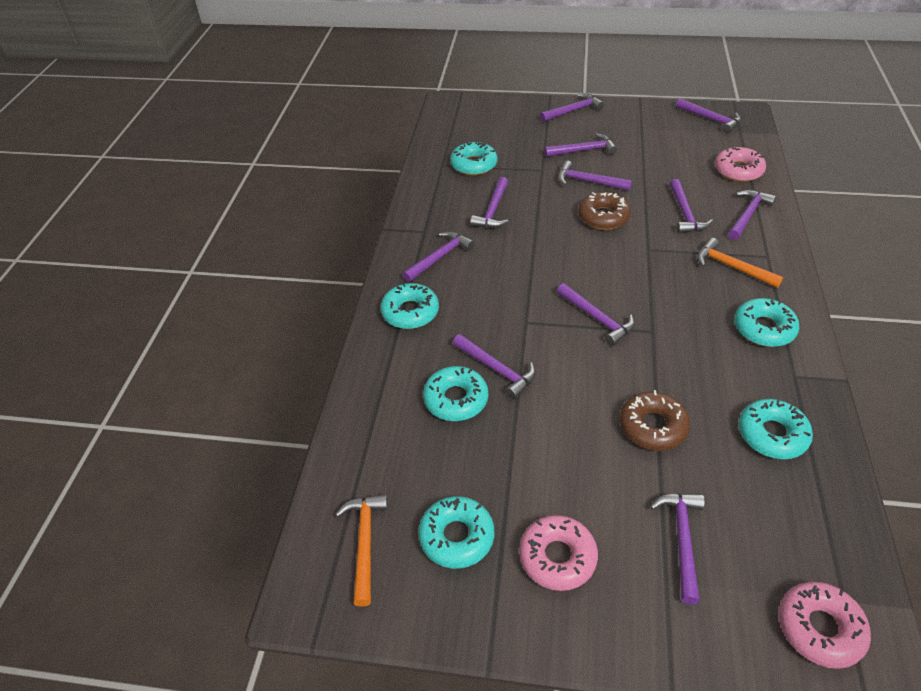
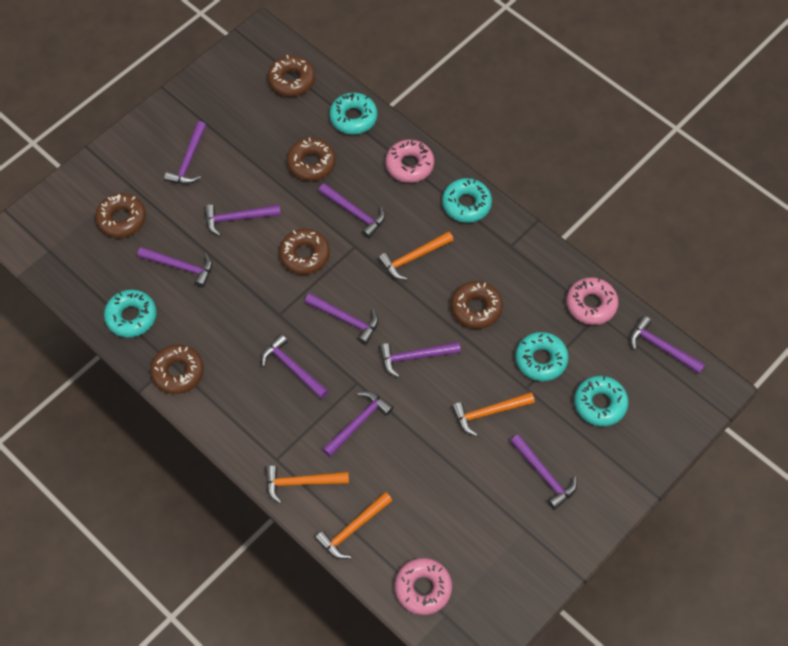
brown donut: 2 -> 6
orange hammer: 2 -> 4
purple hammer: 11 -> 10
turquoise donut: 6 -> 5

